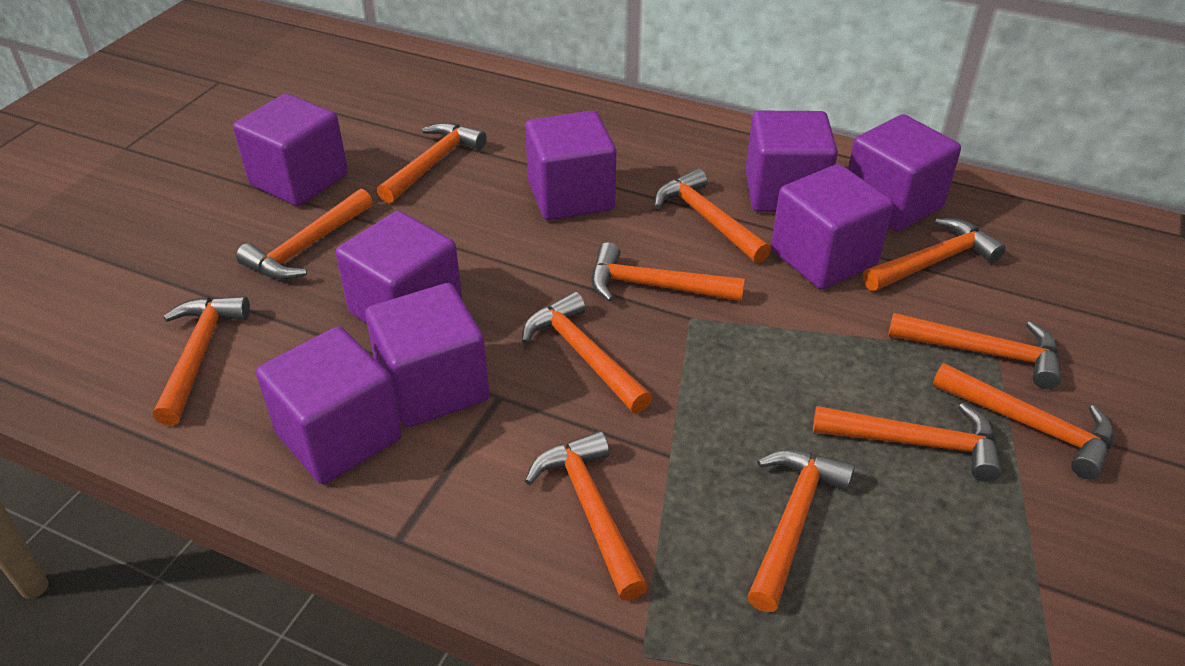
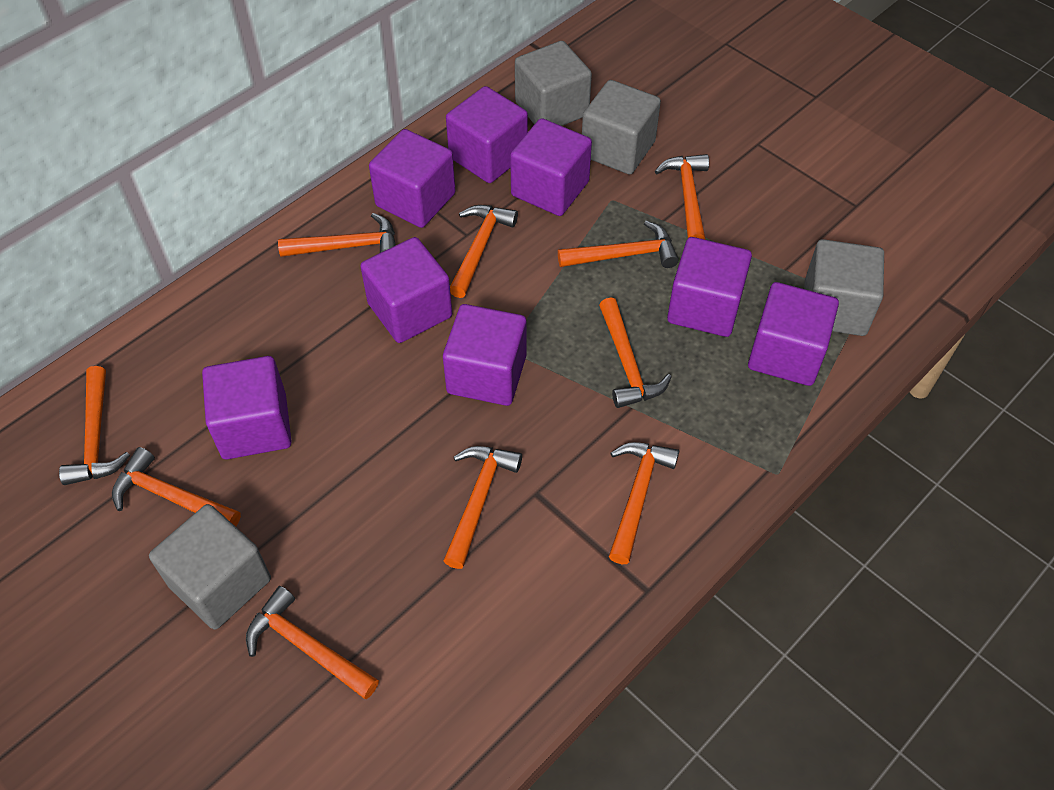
grey cube: 0 -> 4
orange hammer: 12 -> 10

